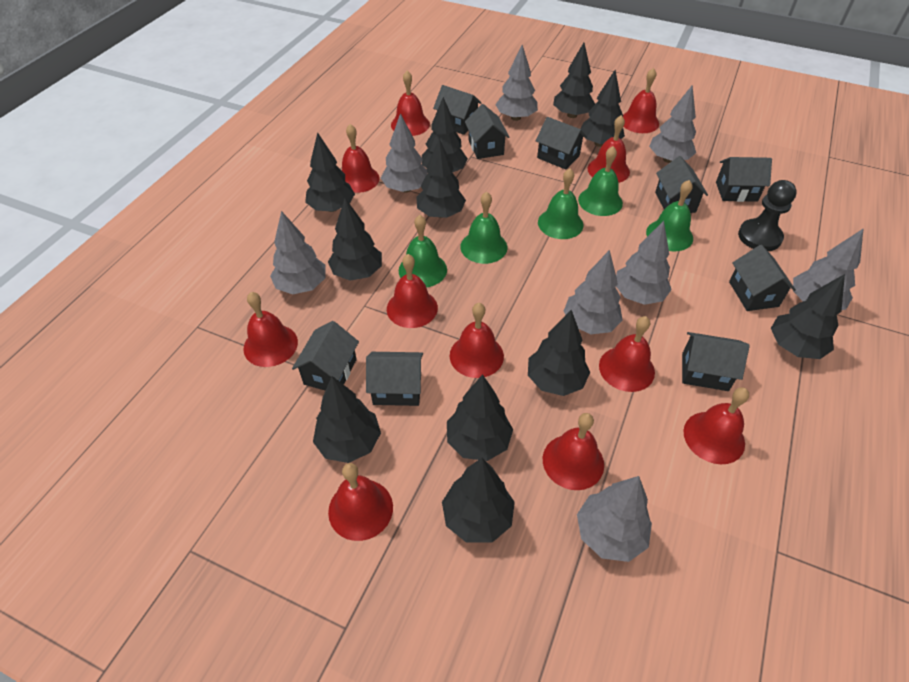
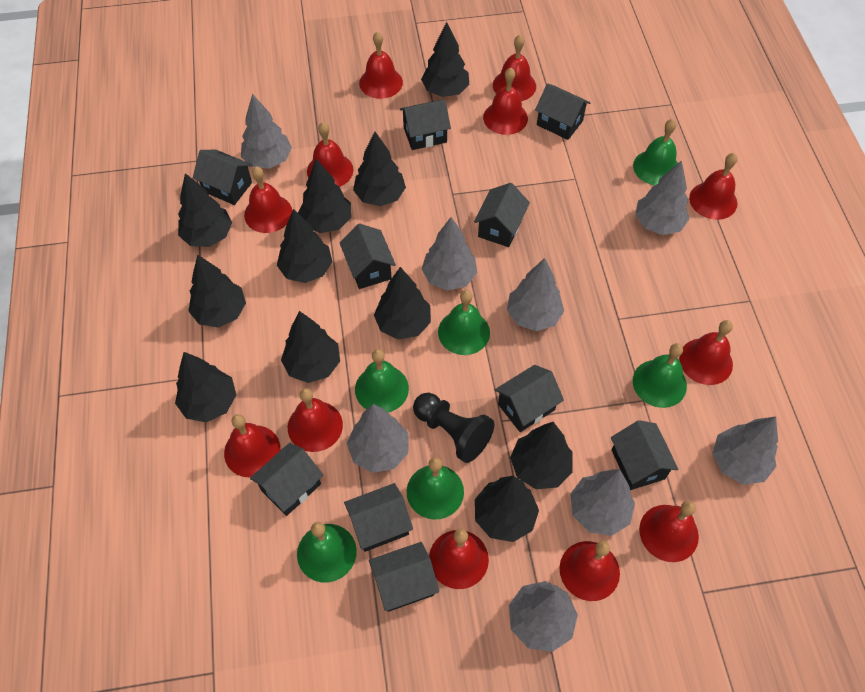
black house: 9 -> 10
green bell: 5 -> 6
red bell: 11 -> 12

